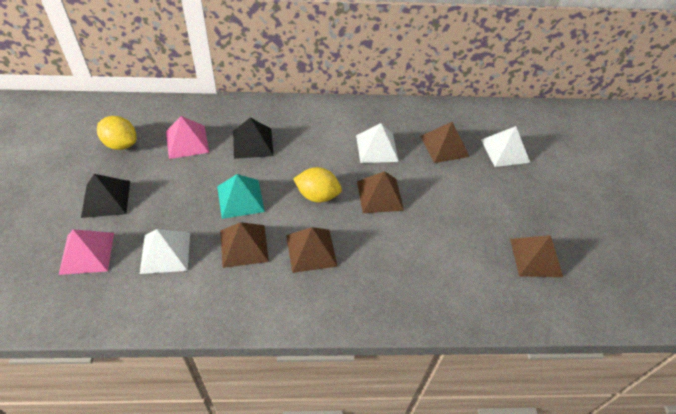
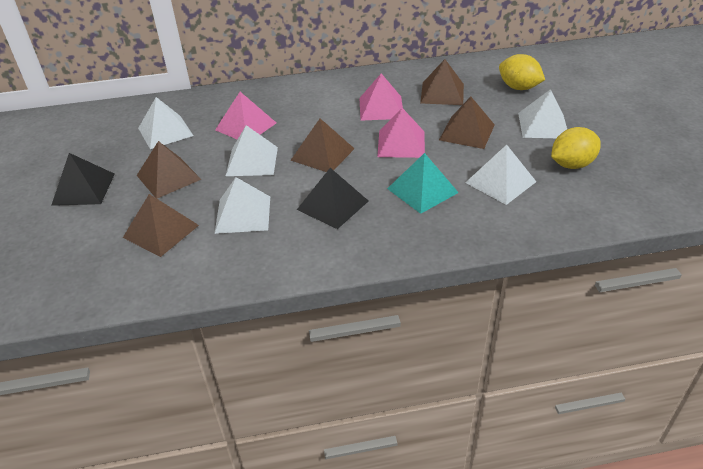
pink pyramid: 2 -> 3
white pyramid: 3 -> 5

